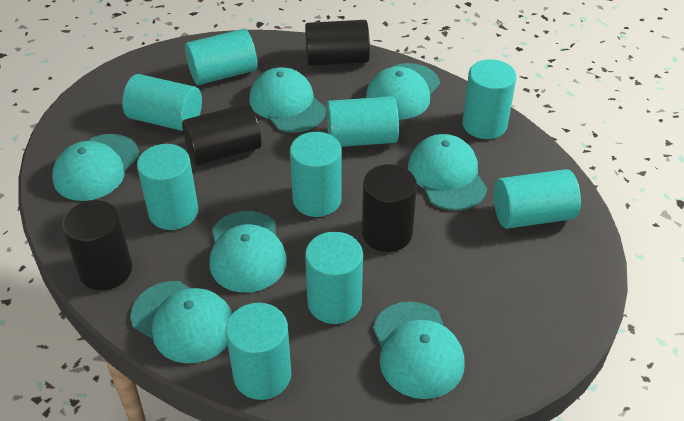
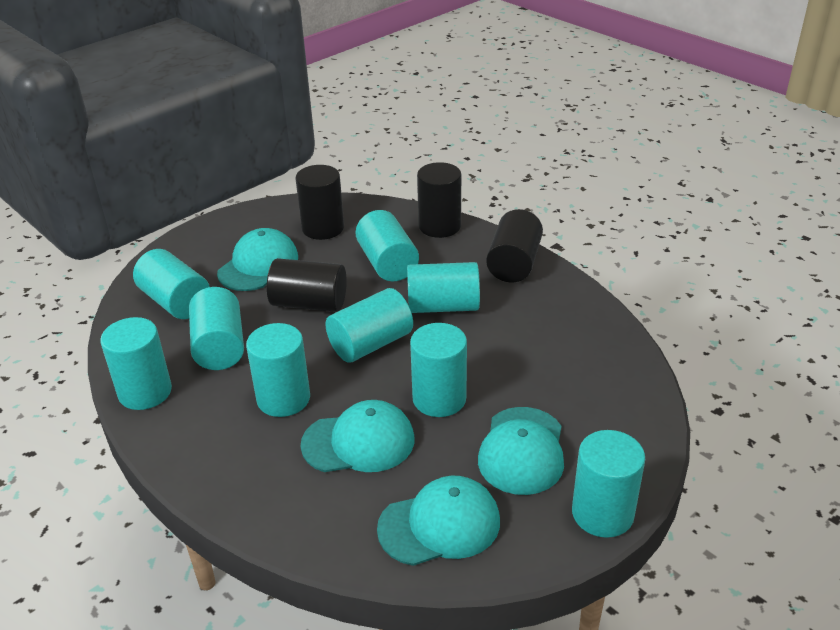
turquoise cap: 7 -> 4

